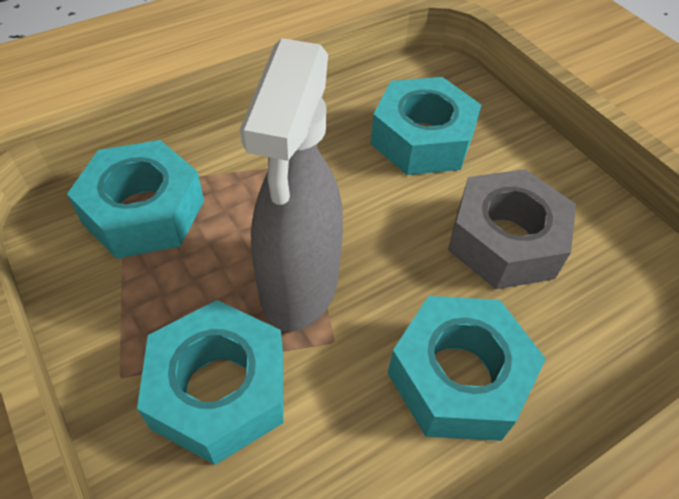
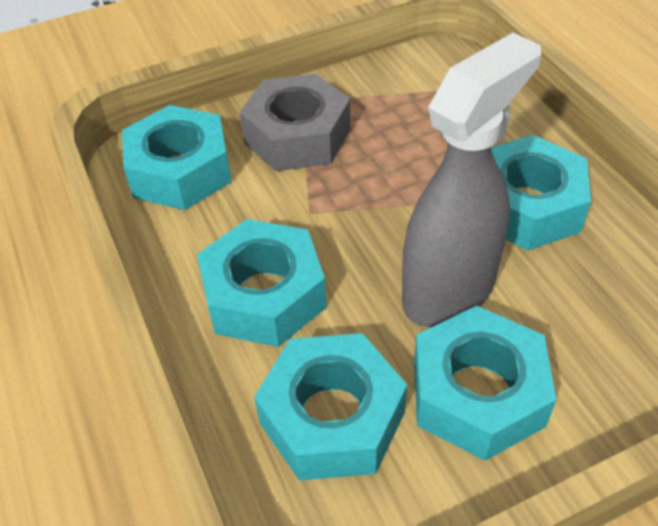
turquoise nut: 4 -> 5

